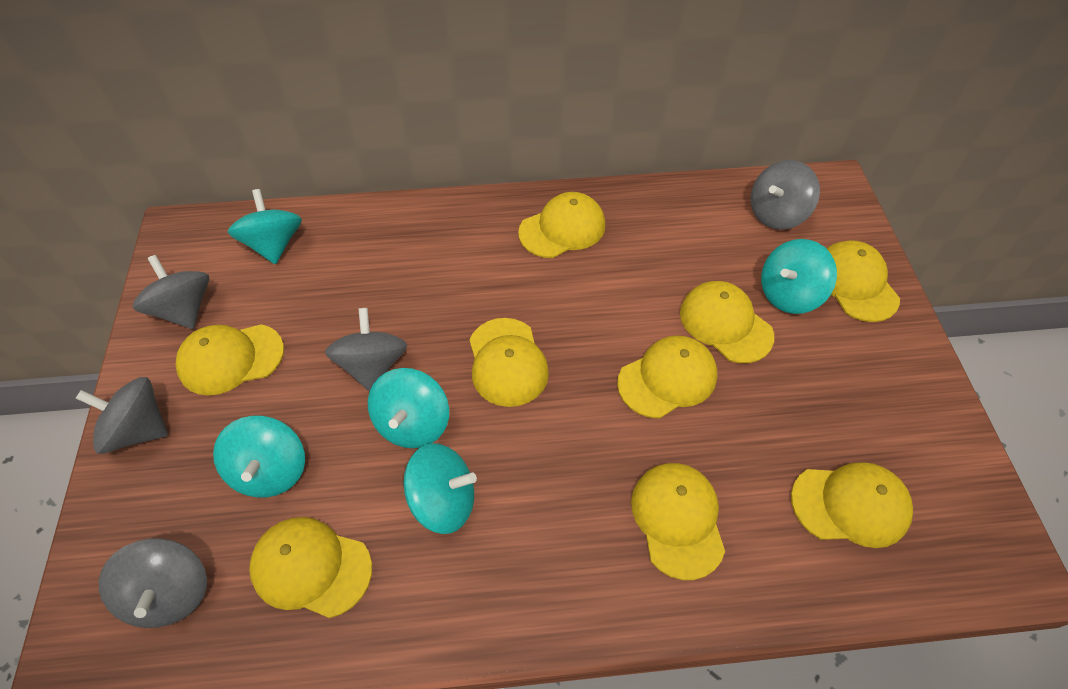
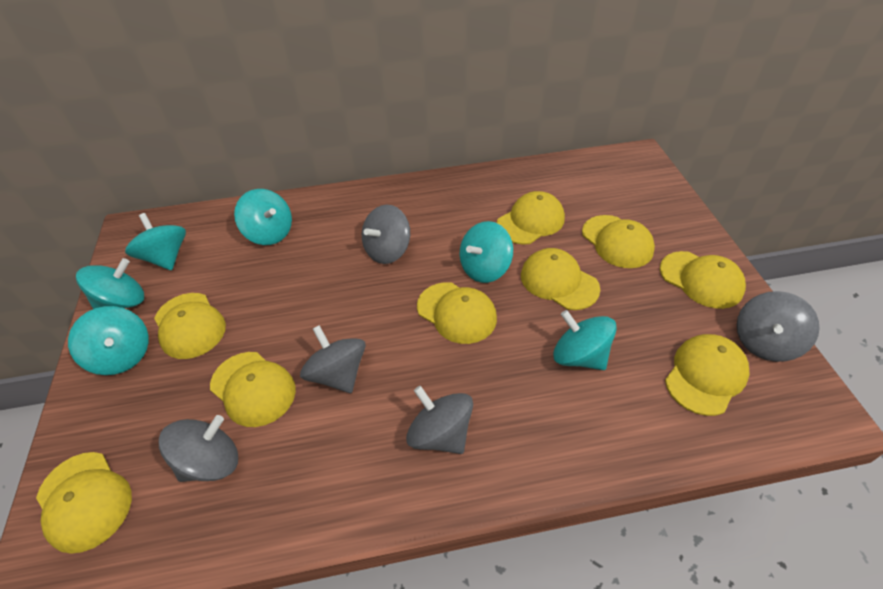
turquoise spinning top: 5 -> 6

